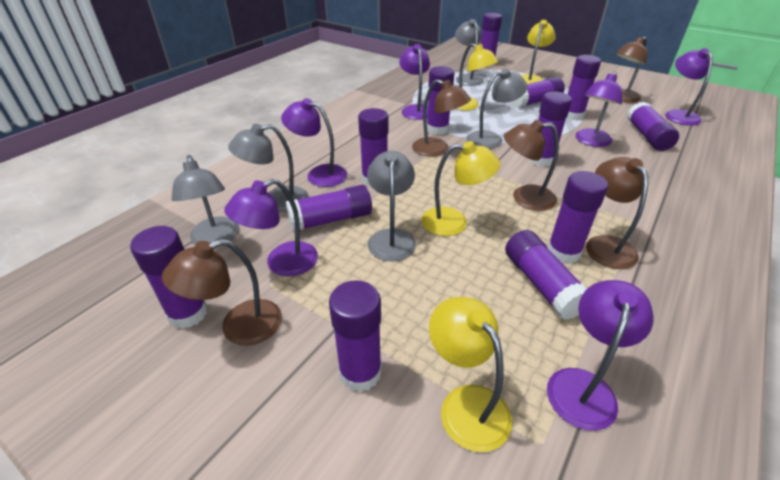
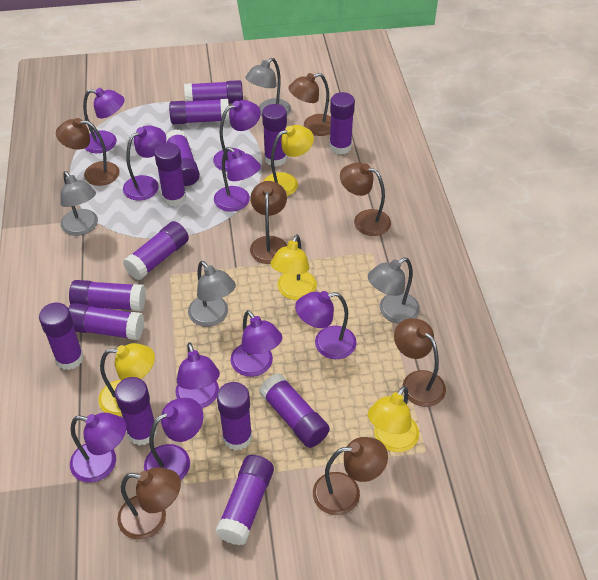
brown lamp: 5 -> 7
grey lamp: 5 -> 4
purple glue stick: 12 -> 14
purple lamp: 6 -> 9

